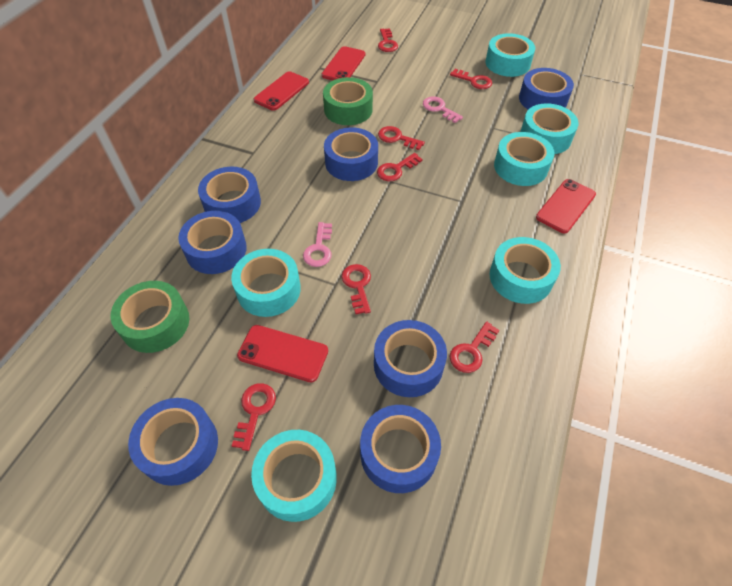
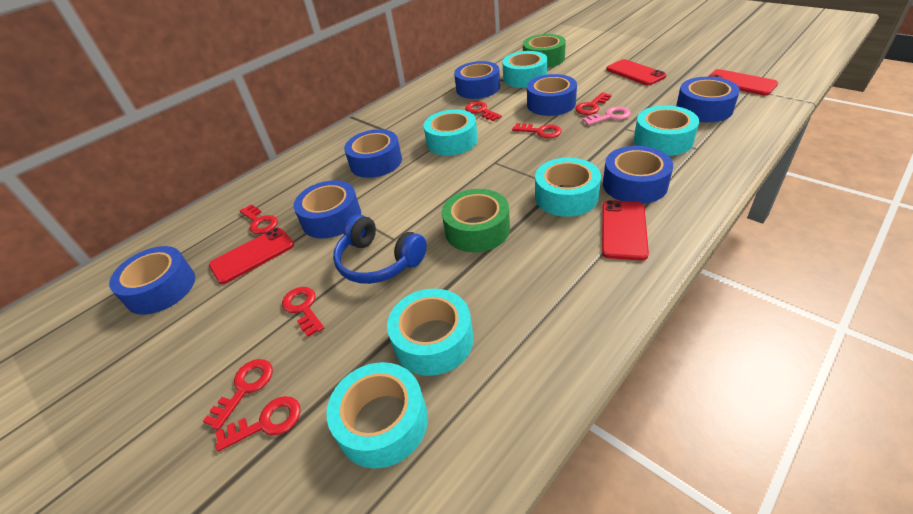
blue headphones: 0 -> 1
pink key: 2 -> 1

